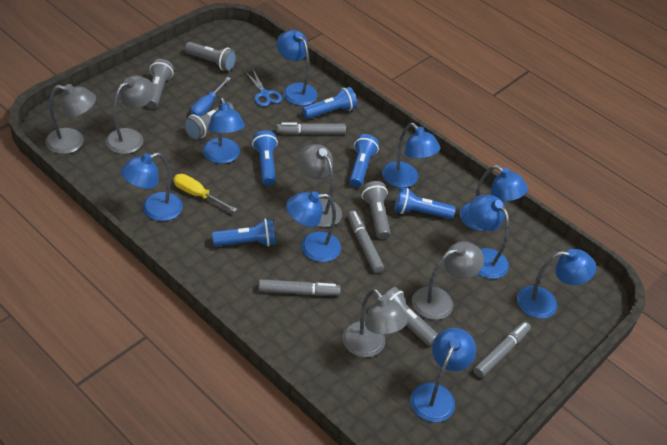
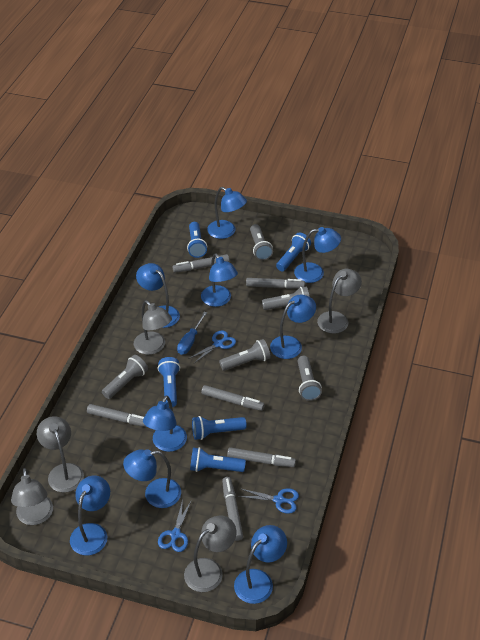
blue scissors: 1 -> 3
grey marker: 4 -> 6
yellow screwdriver: 1 -> 0

